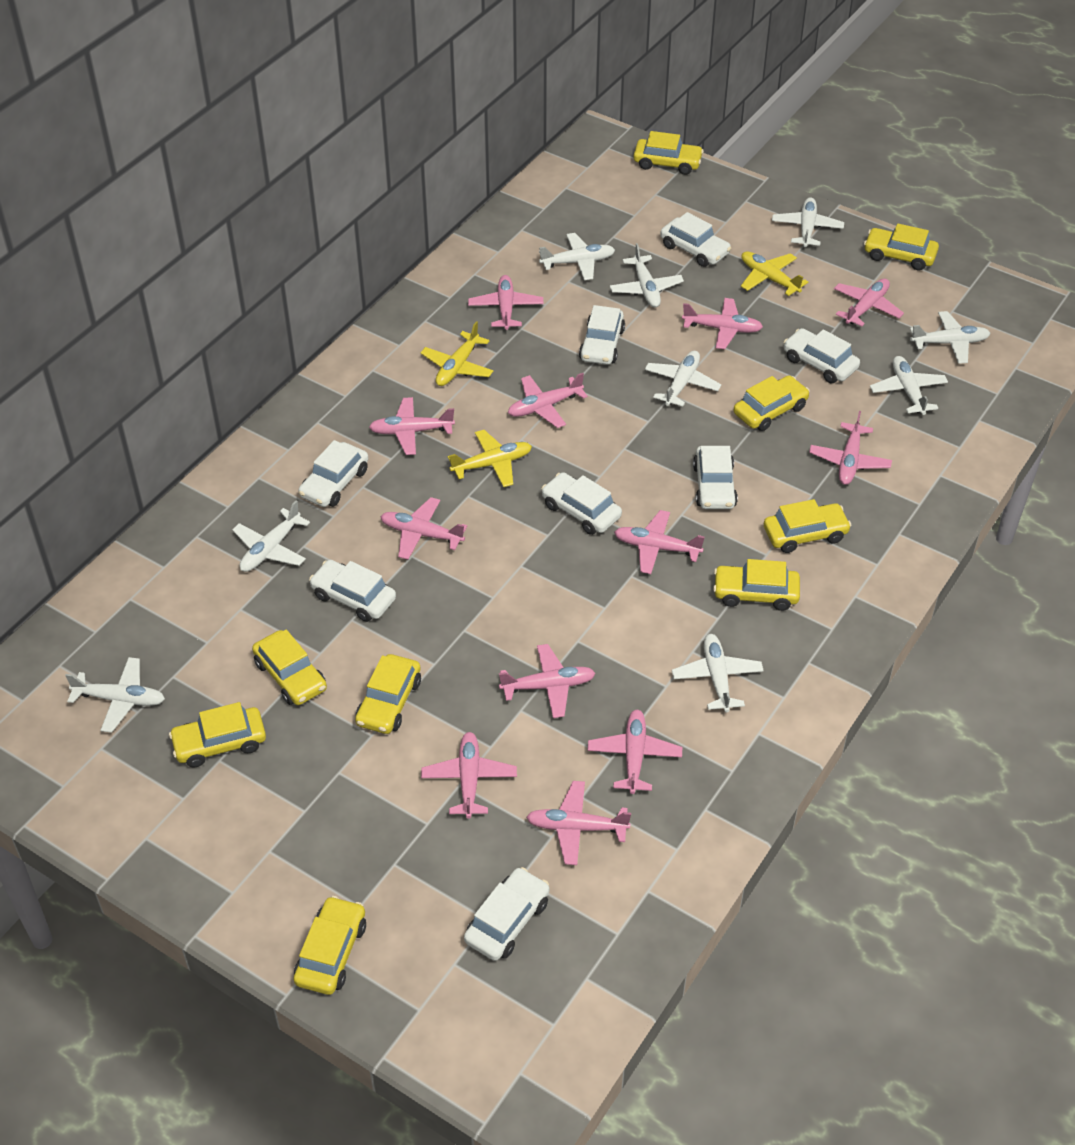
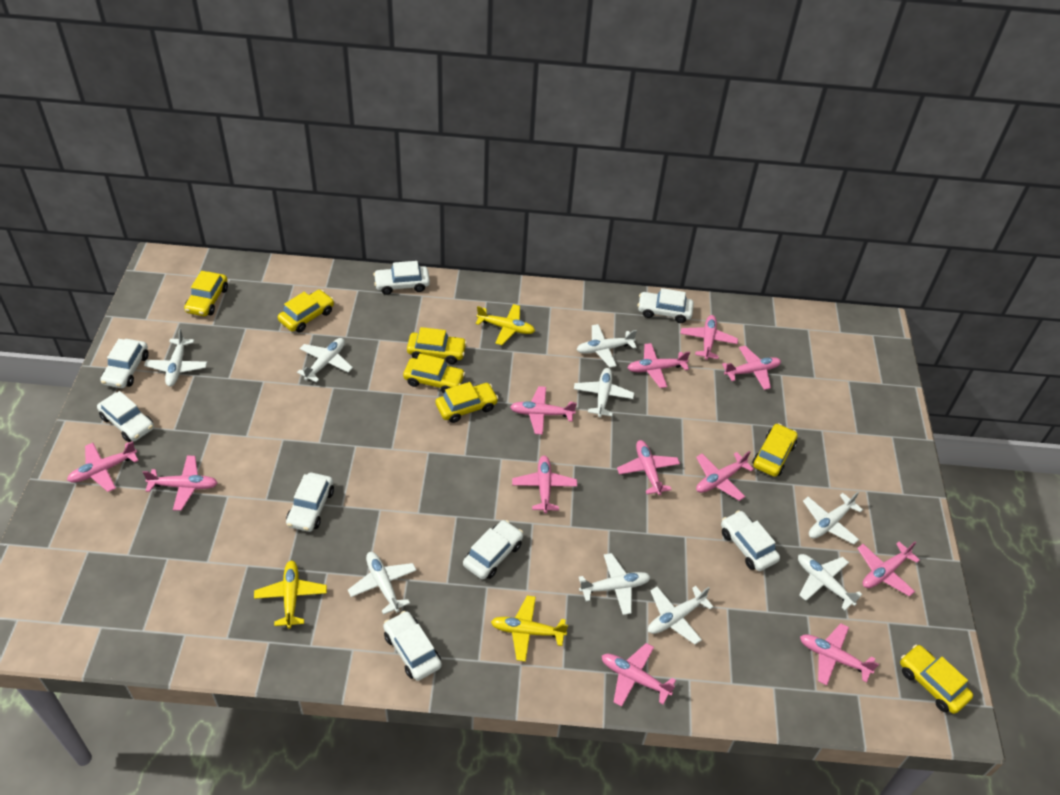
yellow car: 9 -> 7

